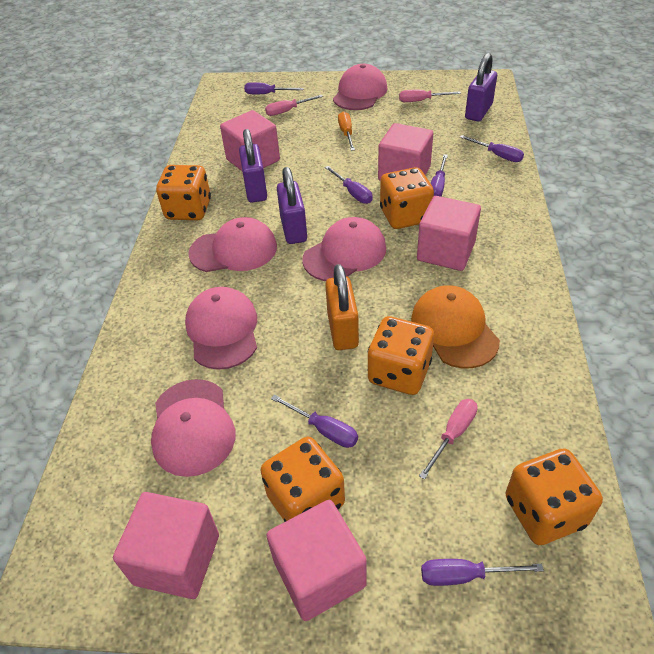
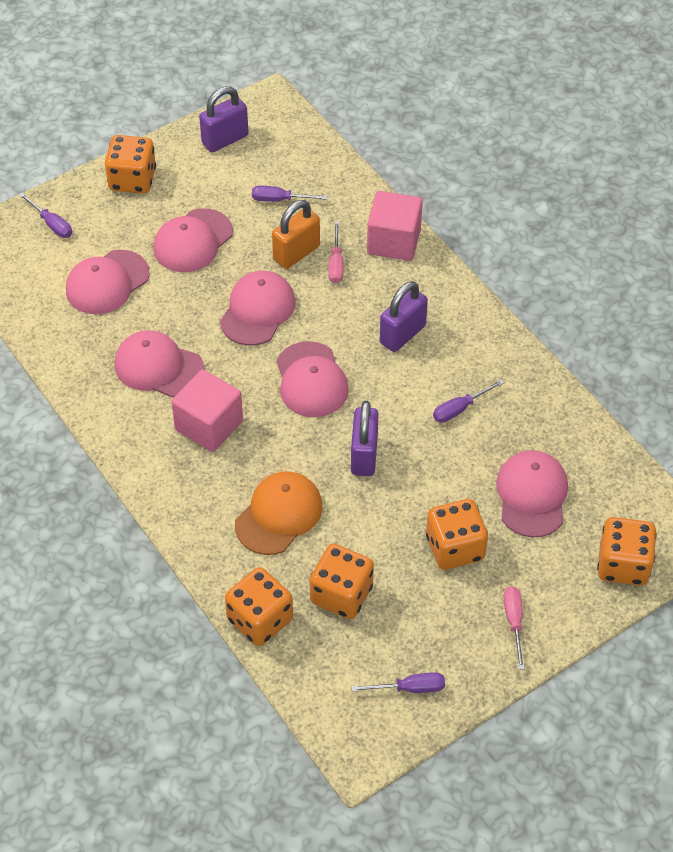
orange screwdriver: 1 -> 0
pink cap: 5 -> 6
pink cube: 5 -> 2
pink screwdriver: 3 -> 2
purple screwdriver: 6 -> 4

